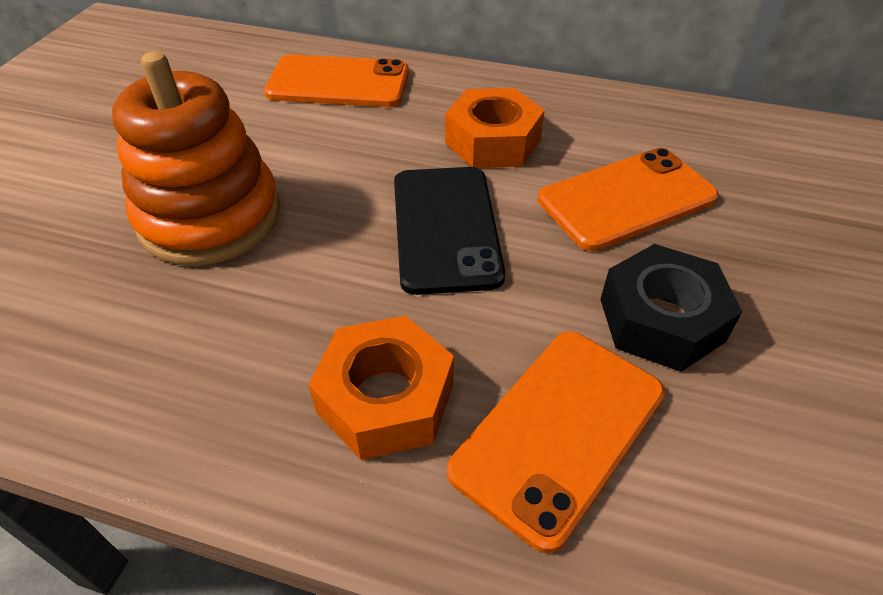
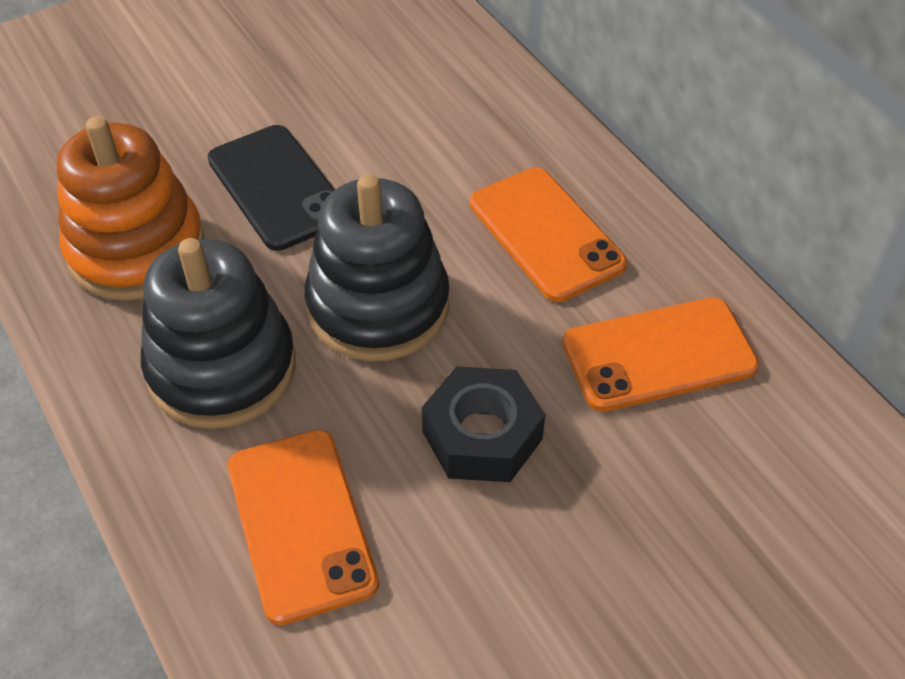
black stacking toy: 0 -> 2
orange nut: 2 -> 0

